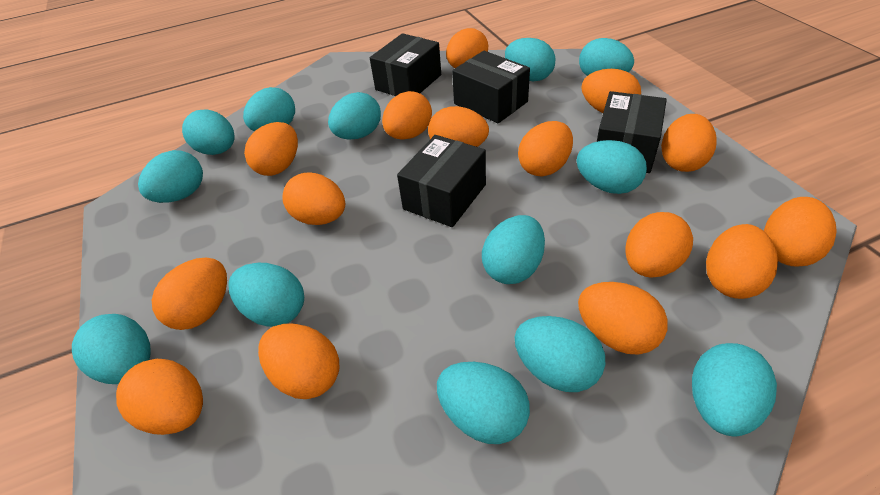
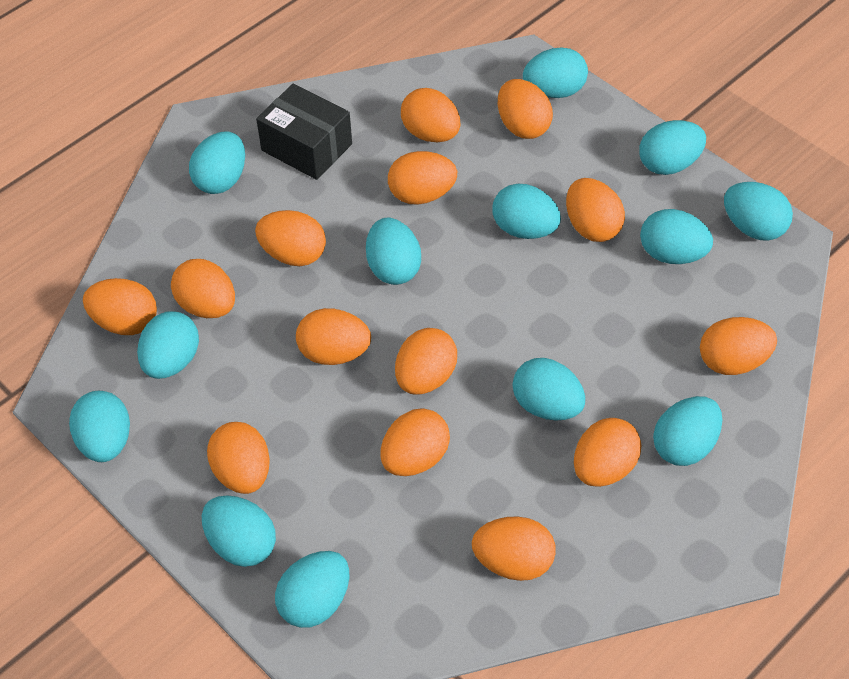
black box: 4 -> 1
orange egg: 15 -> 14

